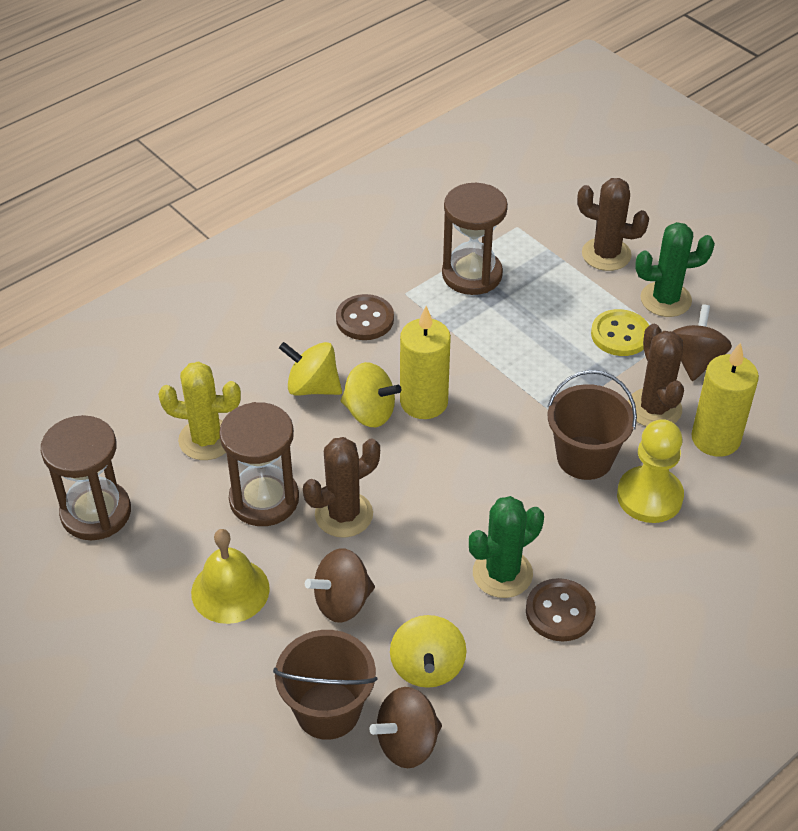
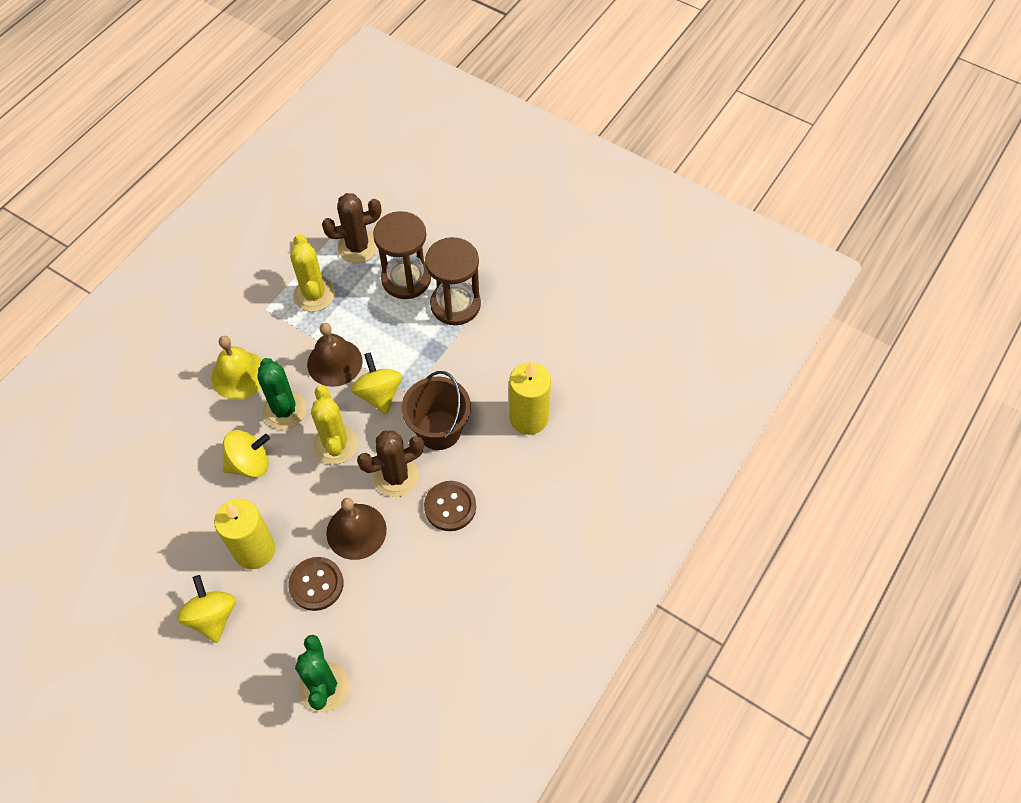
brown bell: 0 -> 2
brown bucket: 2 -> 1
brown cactus: 3 -> 2
brown hourglass: 3 -> 2
brown spinning top: 3 -> 0
yellow button: 1 -> 0
yellow cactus: 1 -> 2
yellow pawn: 1 -> 0

